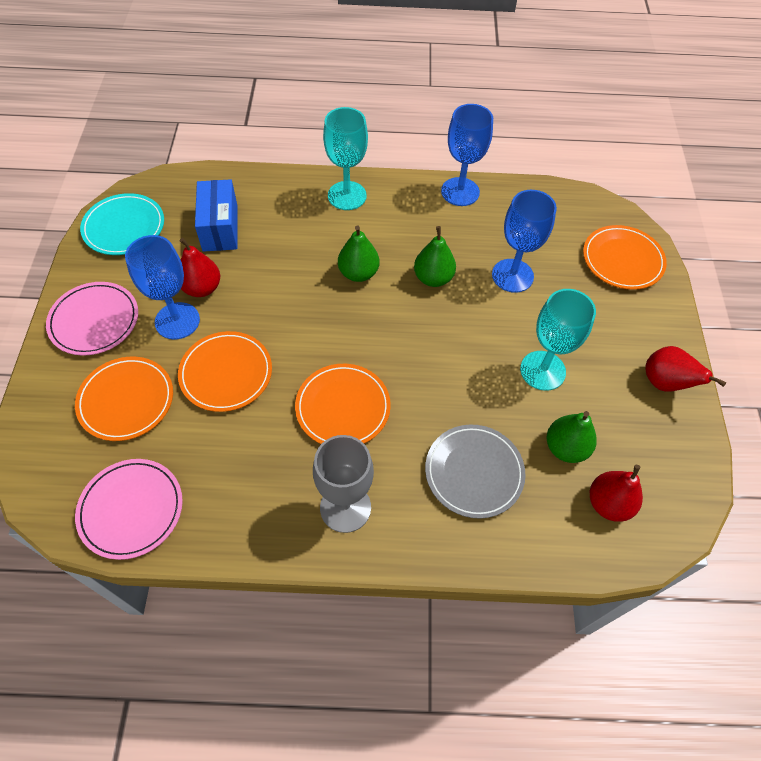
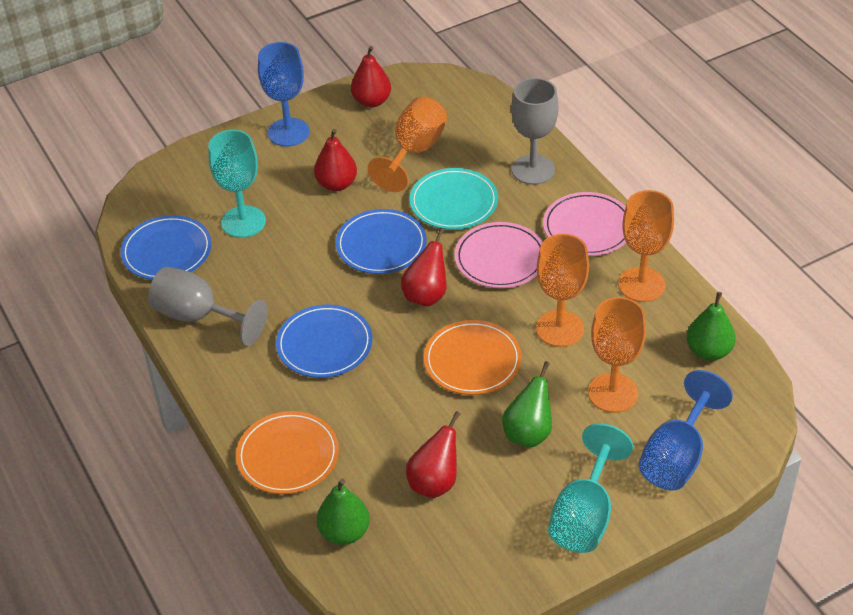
blue box: 1 -> 0
blue goblet: 3 -> 2
blue plate: 0 -> 3
grey goblet: 1 -> 2
grey plate: 1 -> 0
orange goblet: 0 -> 4
orange plate: 4 -> 2
red pear: 3 -> 4

